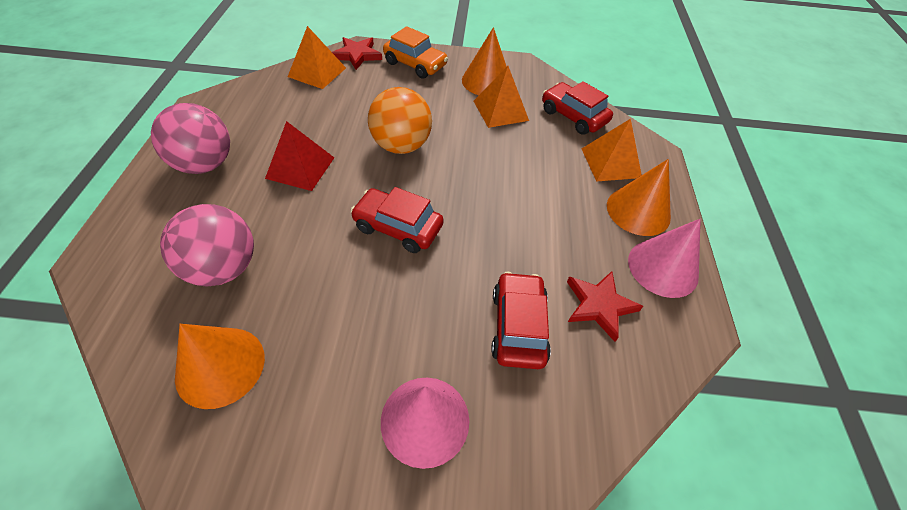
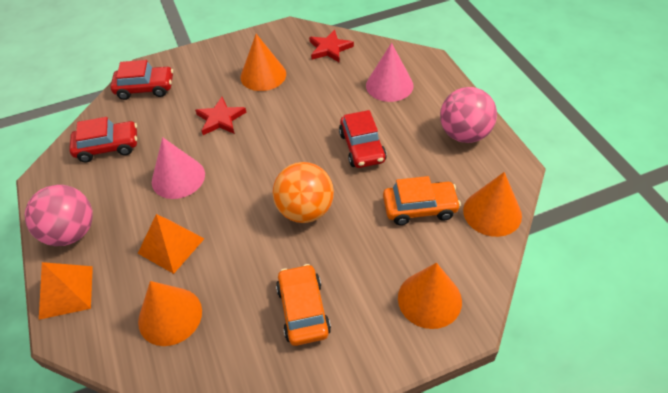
orange car: 1 -> 2
orange cone: 3 -> 4
orange pyramid: 3 -> 2
red pyramid: 1 -> 0

